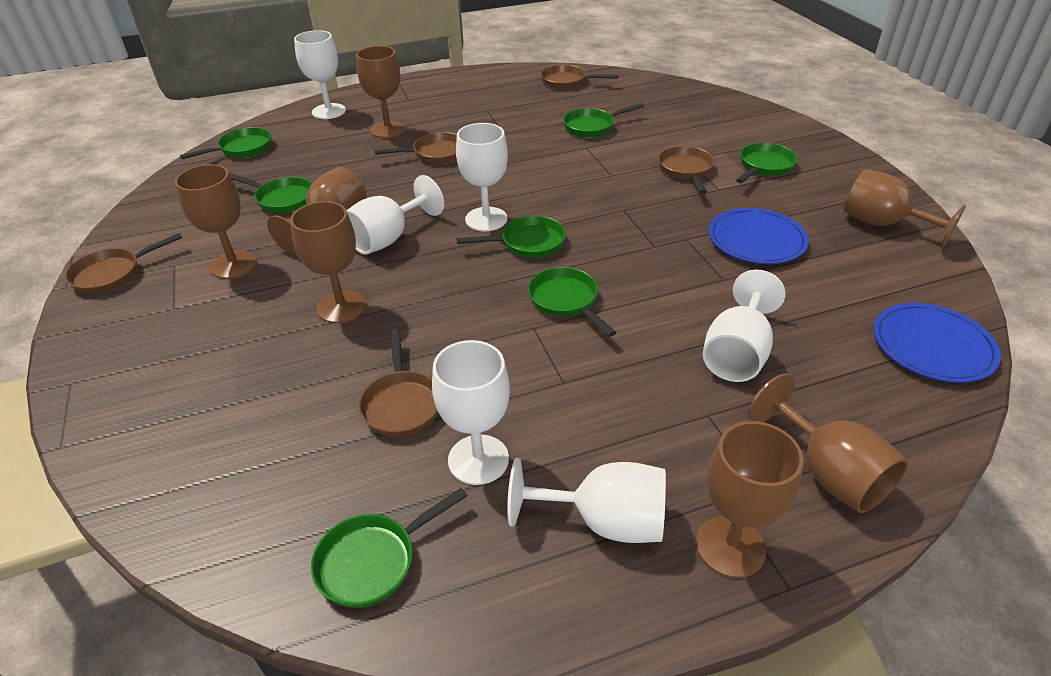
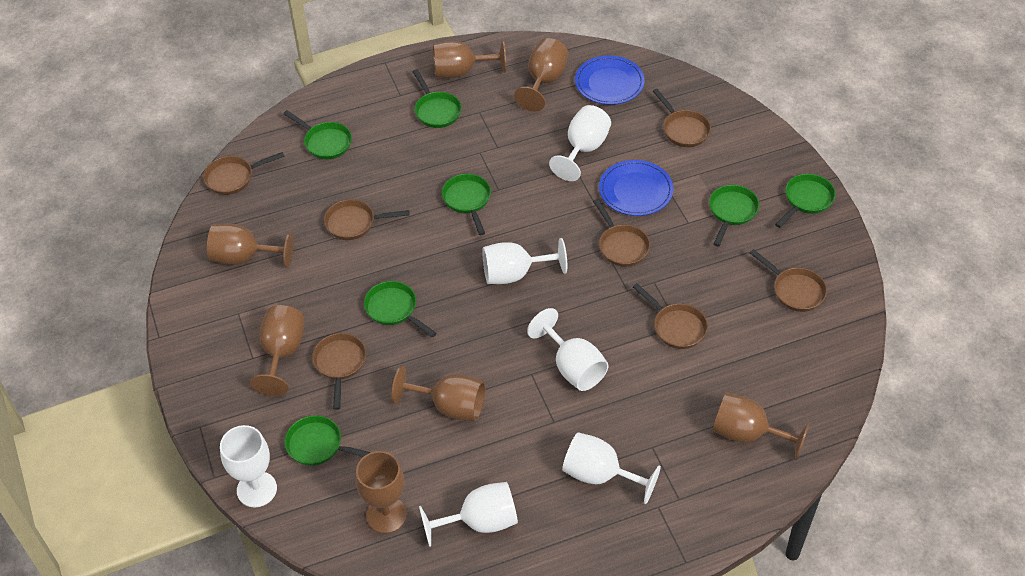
brown pan: 5 -> 7

